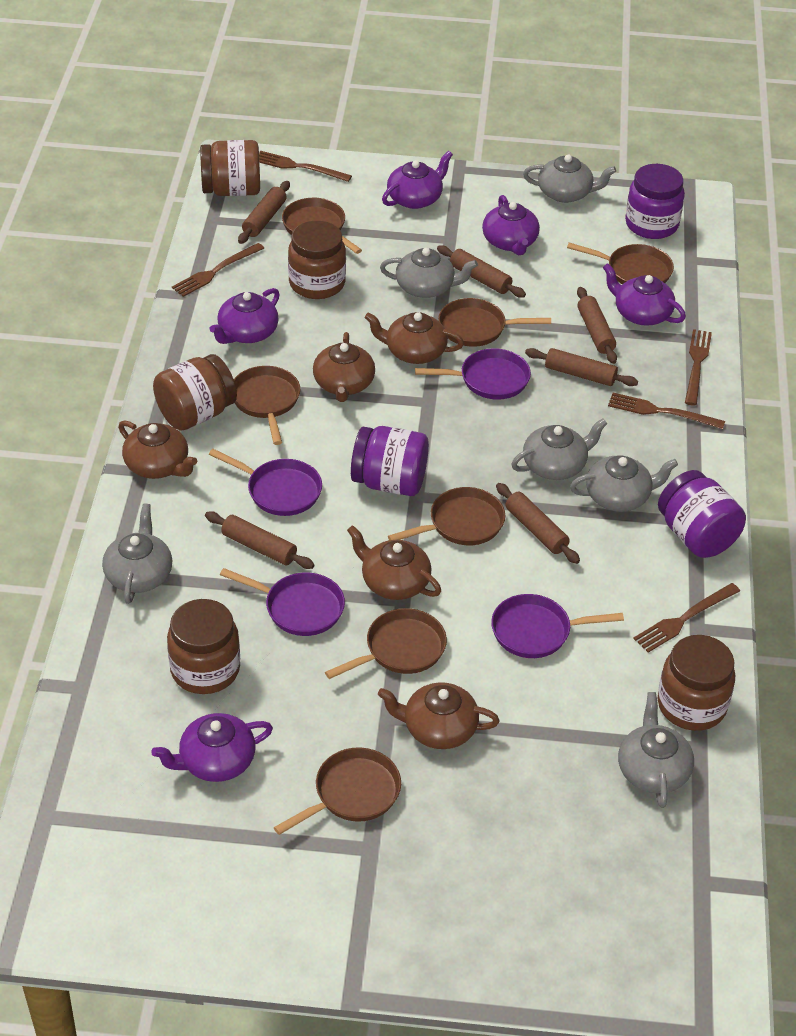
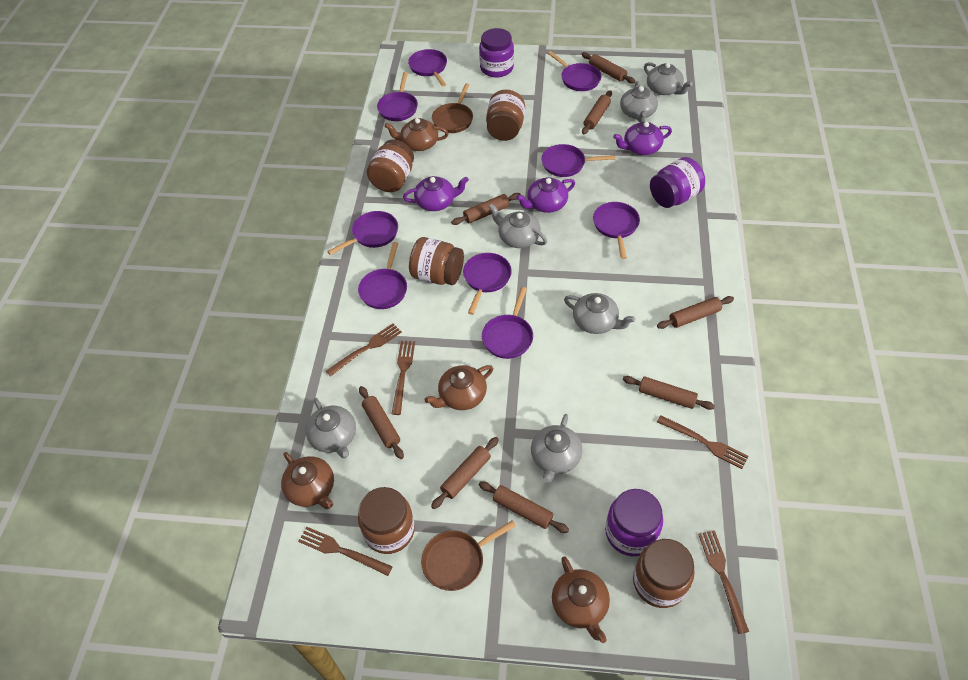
brown pan: 7 -> 2
brown rolling pin: 6 -> 8
brown teapot: 5 -> 4
purple pan: 4 -> 9
purple teapot: 5 -> 3

